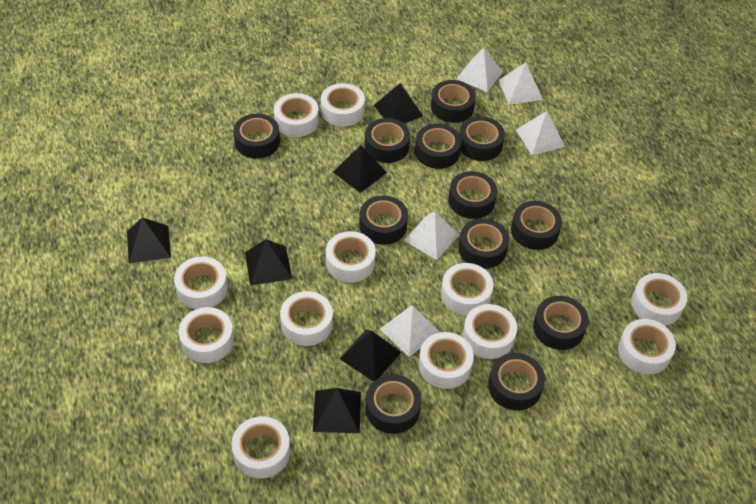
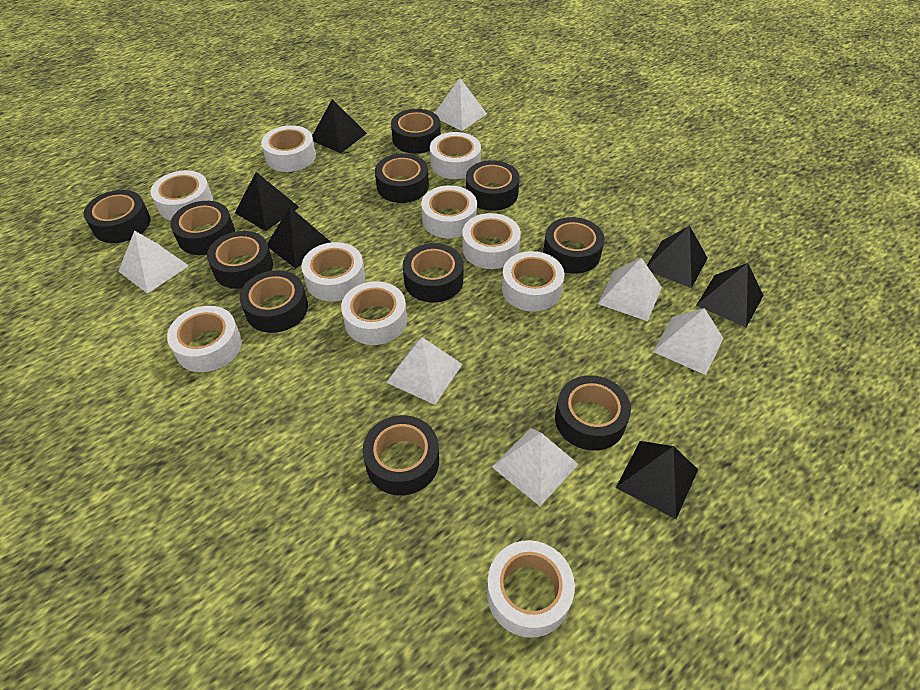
black tape: 12 -> 11
white pyramid: 5 -> 6
white tape: 12 -> 10

